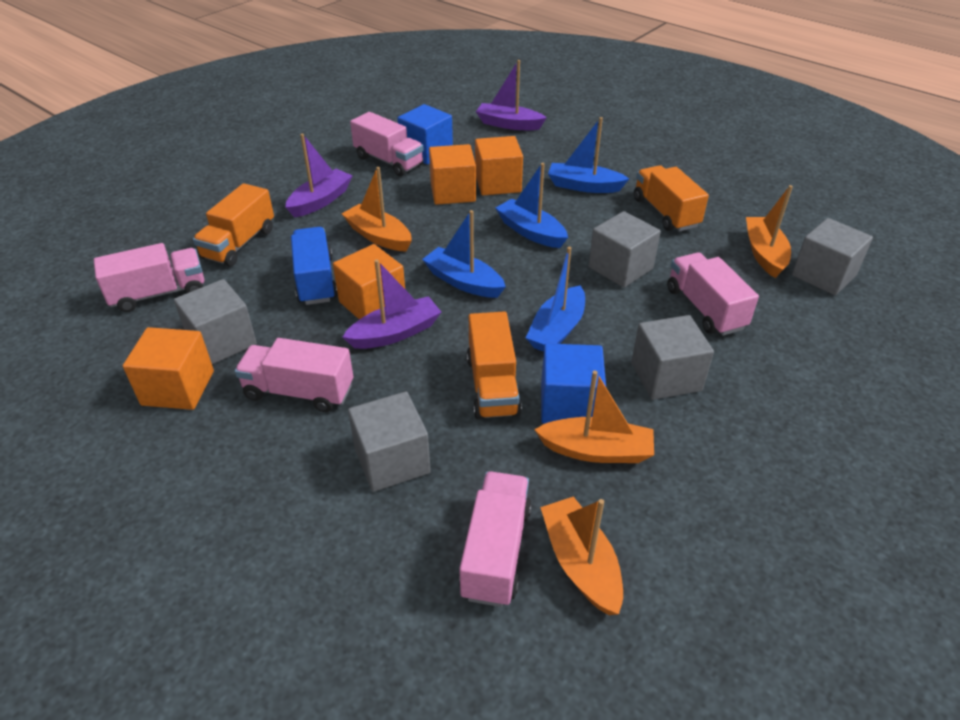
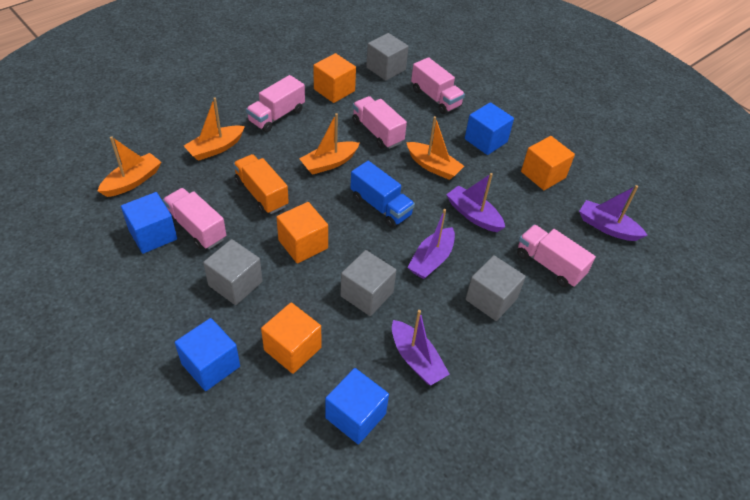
blue boat: 4 -> 0
blue cube: 2 -> 4
grey cube: 5 -> 4
orange truck: 3 -> 1
purple boat: 3 -> 4

